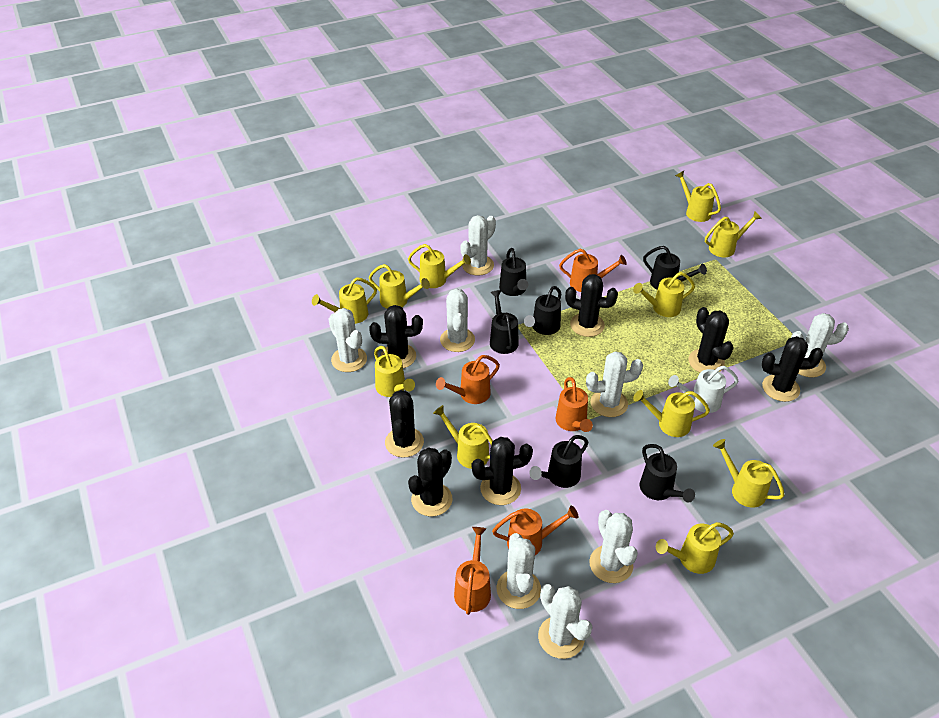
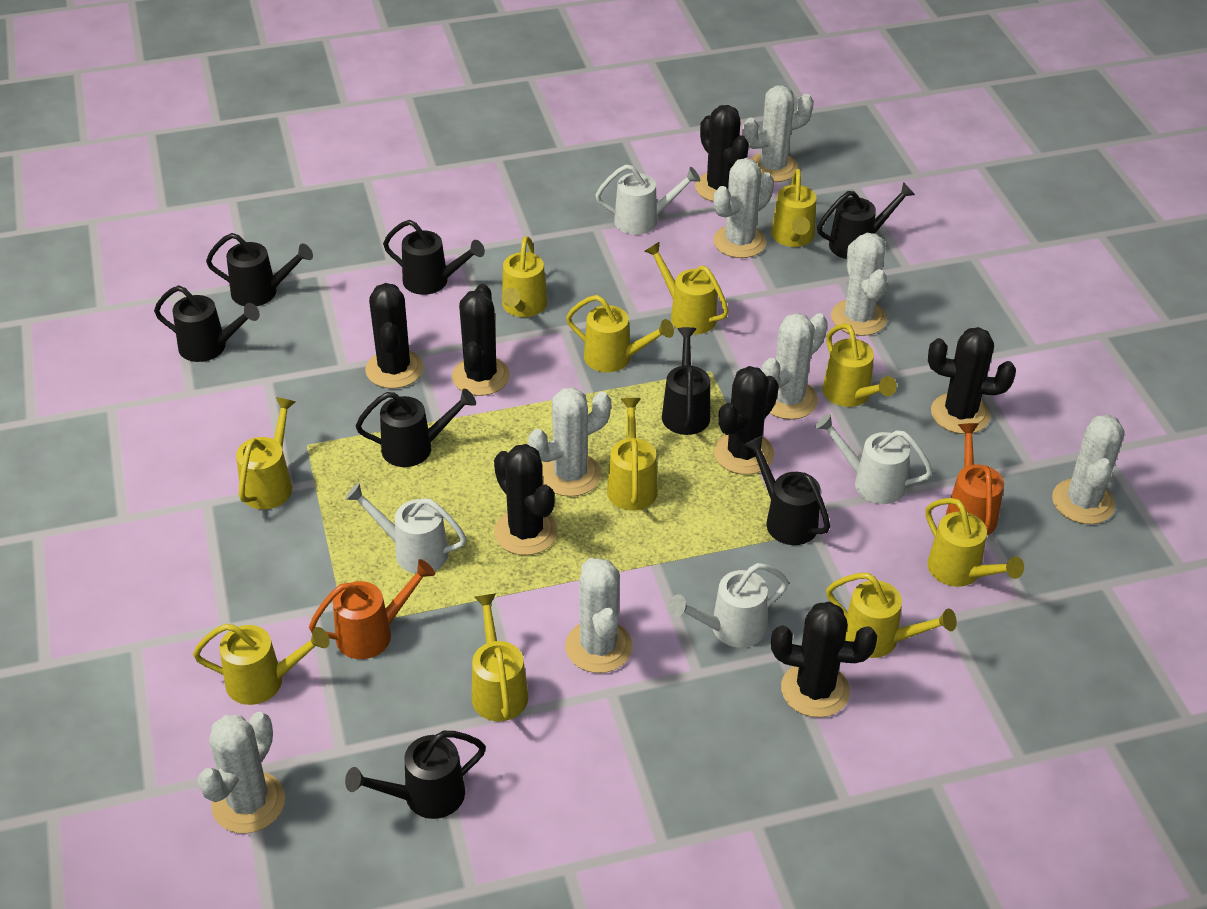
black watering can: 6 -> 8
orange watering can: 5 -> 2
white watering can: 1 -> 4

